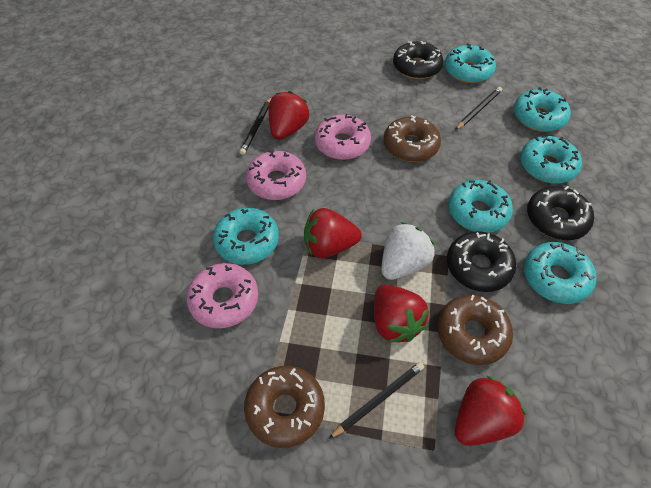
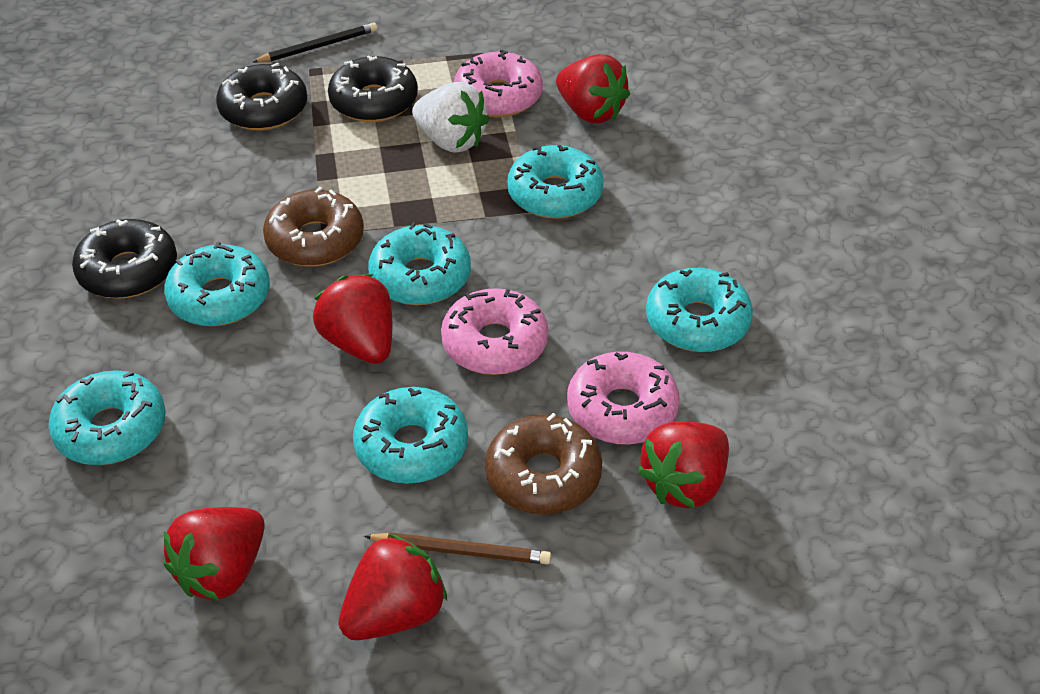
black pencil: 3 -> 1
brown donut: 3 -> 2
brown pencil: 0 -> 1
red strawberry: 4 -> 5

